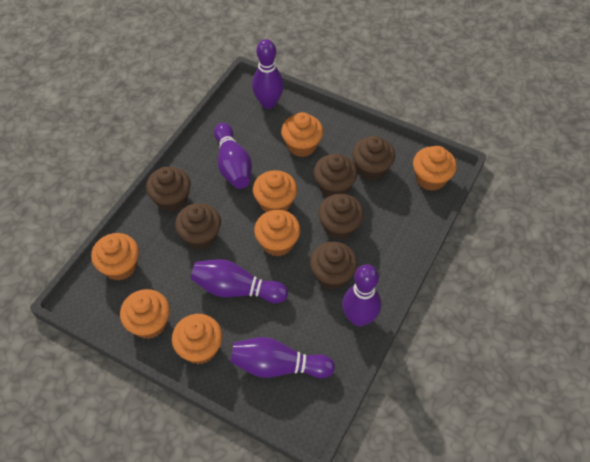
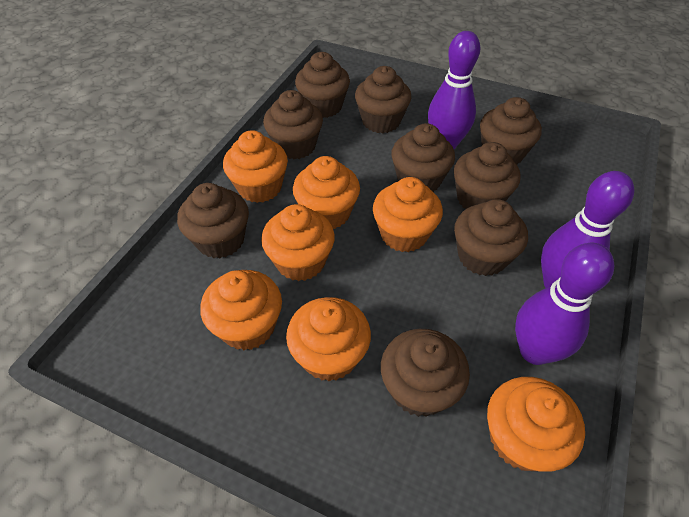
brown cupcake: 6 -> 9
purple bowling pin: 5 -> 3

